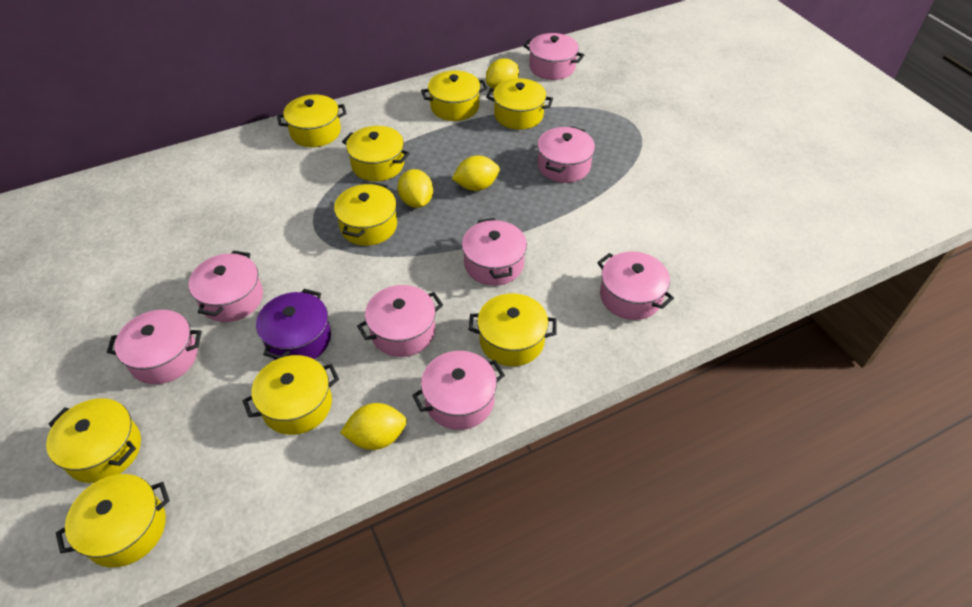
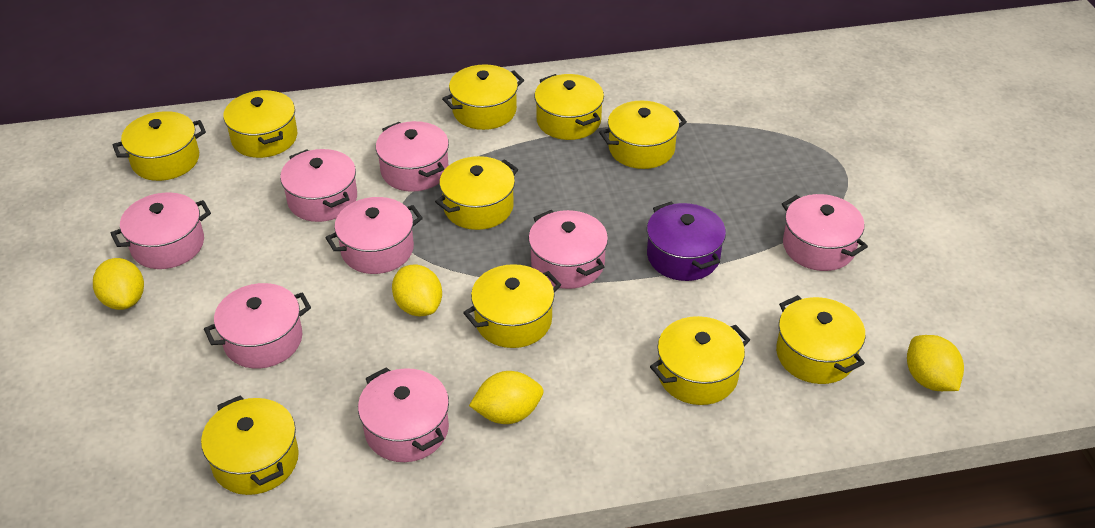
yellow pot: 9 -> 10

